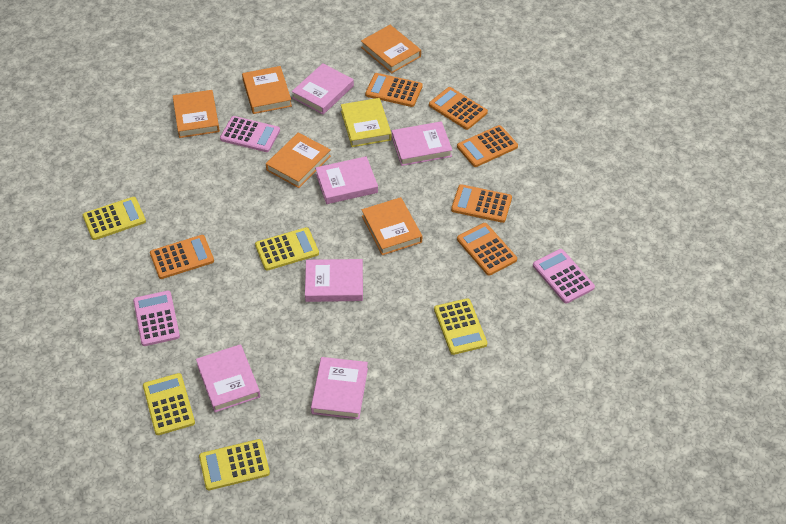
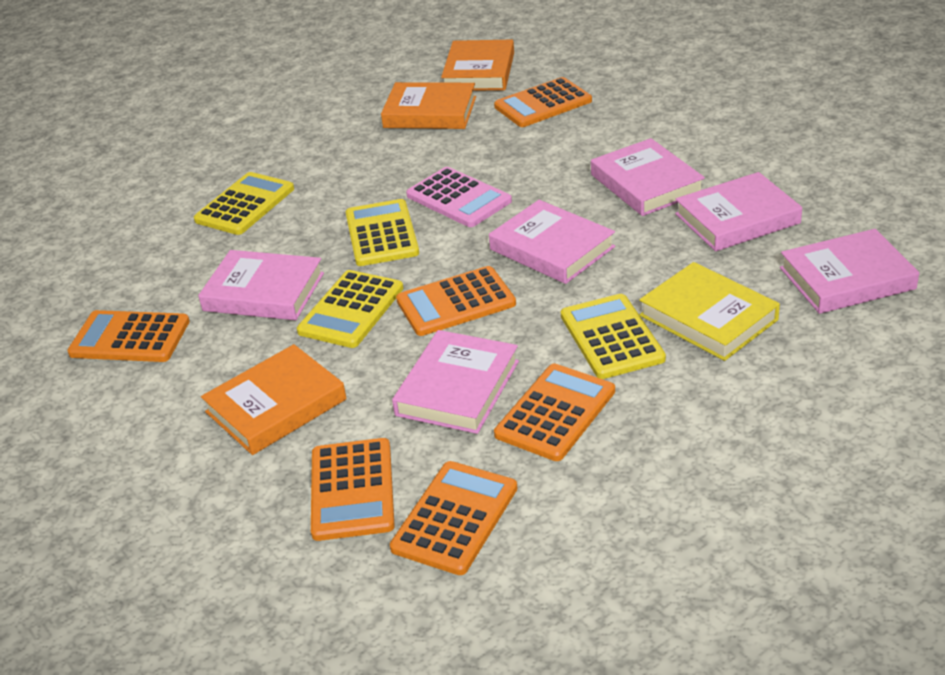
orange book: 5 -> 3
pink calculator: 3 -> 1
yellow calculator: 5 -> 4

